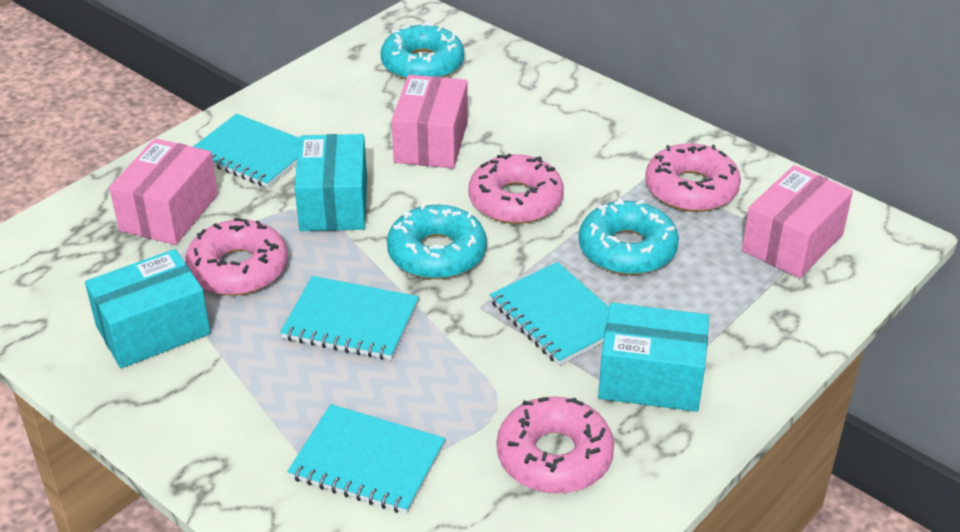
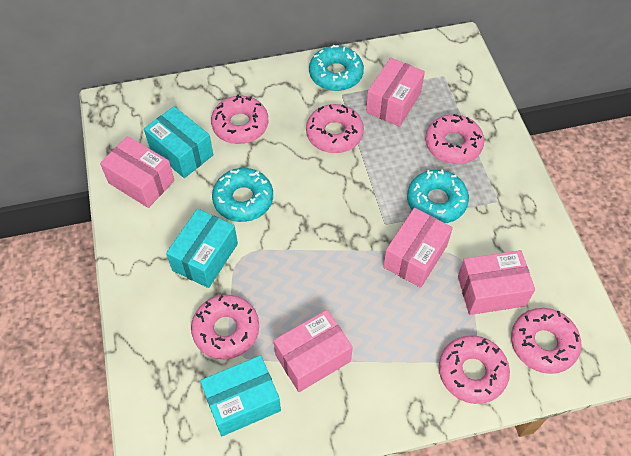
pink box: 3 -> 5
pink donut: 4 -> 6
turquoise notebook: 4 -> 0

